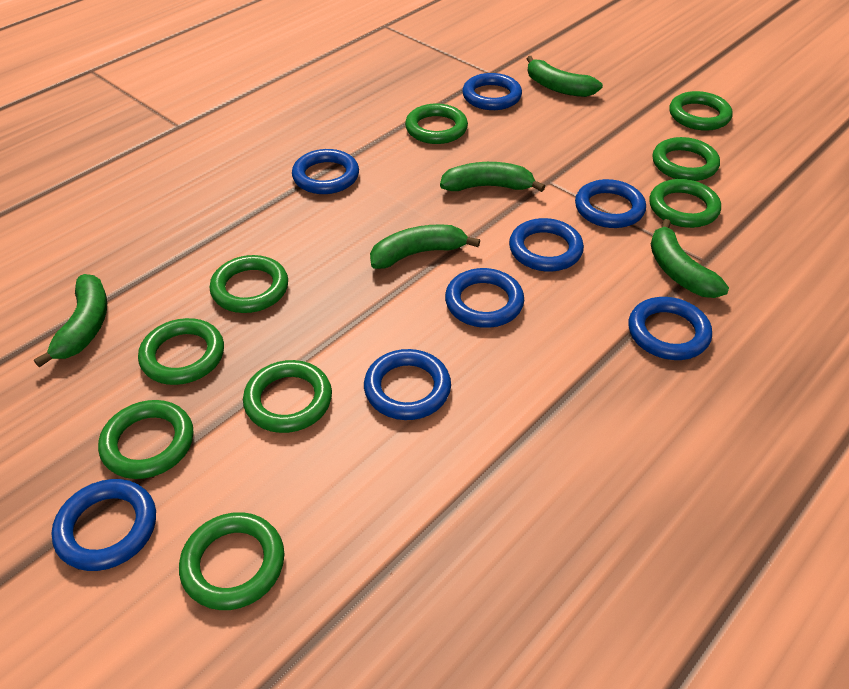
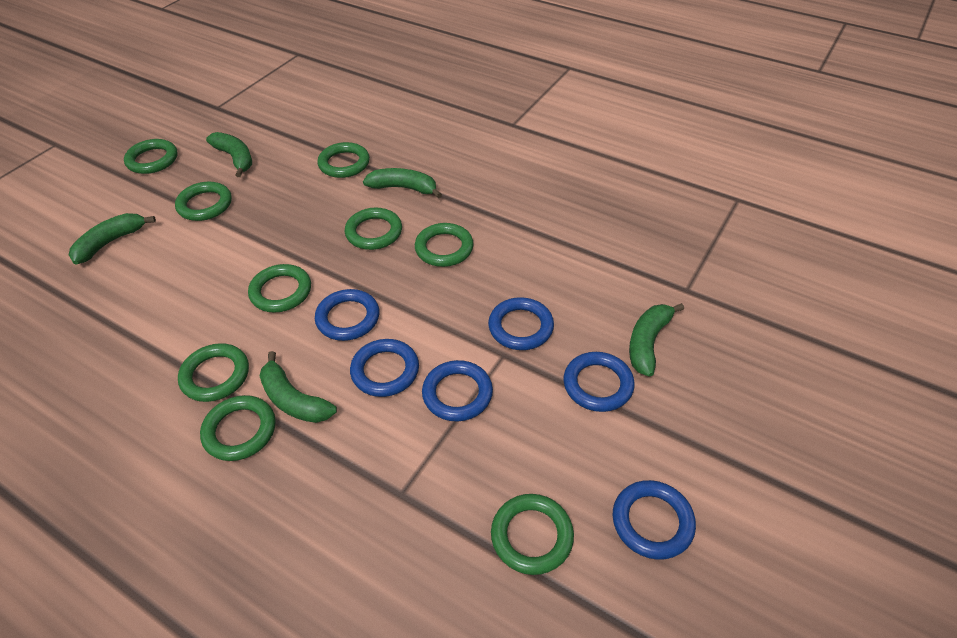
blue ring: 8 -> 6

